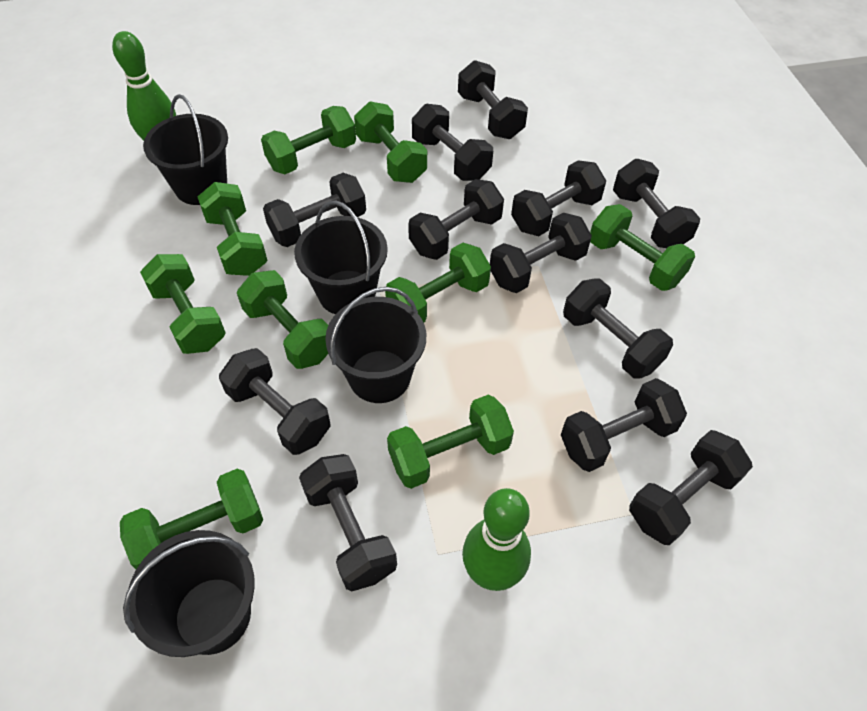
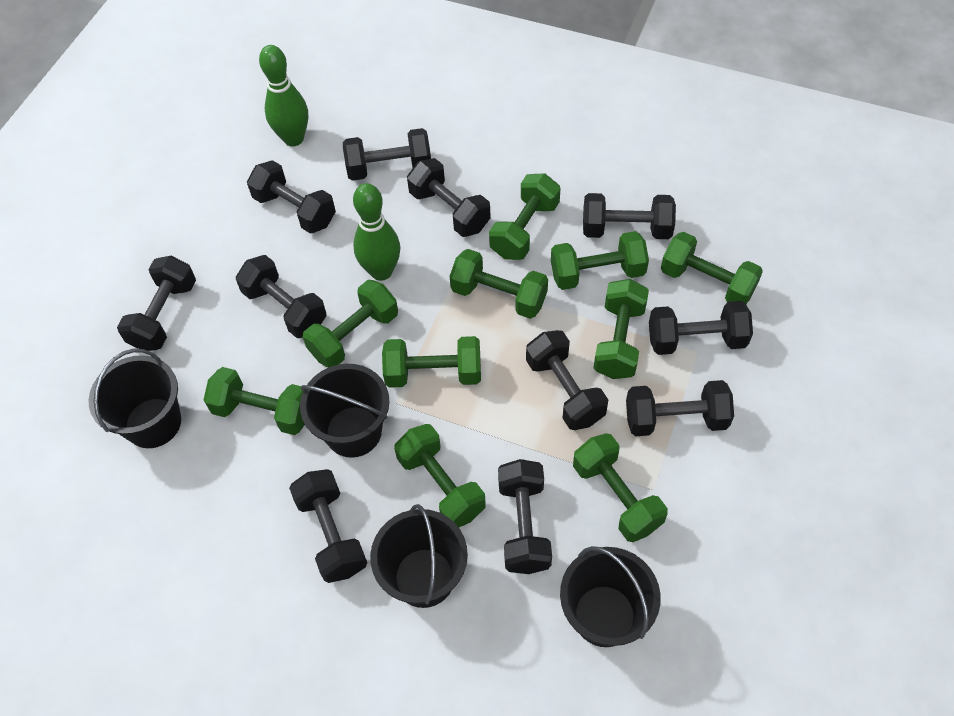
black dumbbell: 12 -> 11
green dumbbell: 9 -> 10

